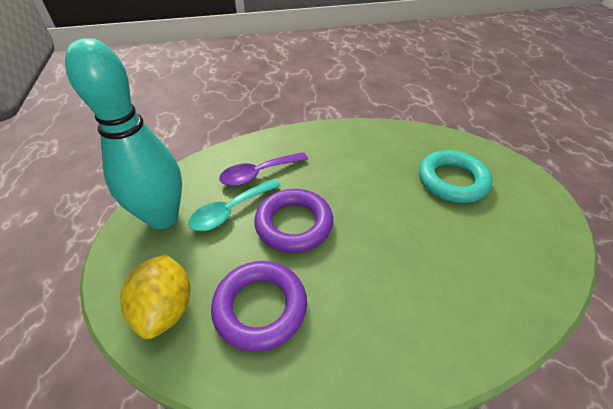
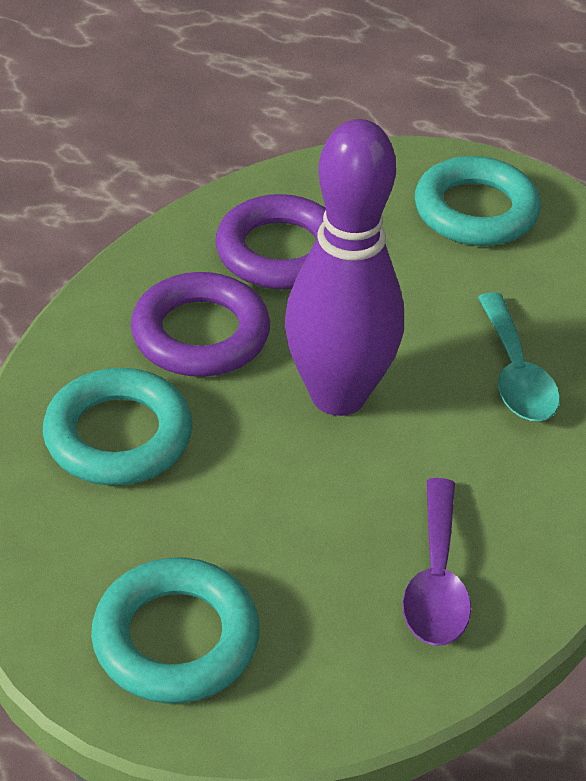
purple bowling pin: 0 -> 1
turquoise bowling pin: 1 -> 0
turquoise ring: 1 -> 3
yellow lemon: 1 -> 0

